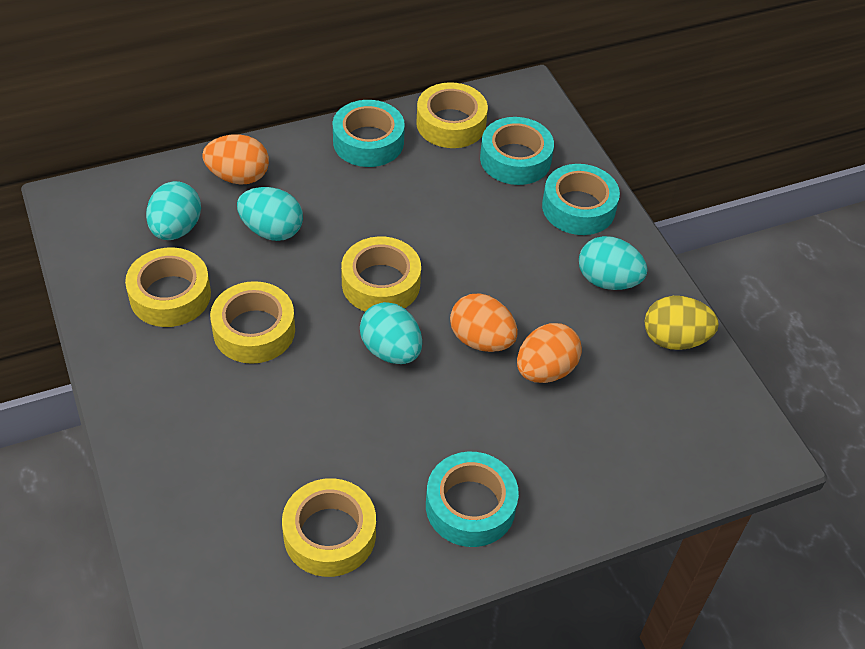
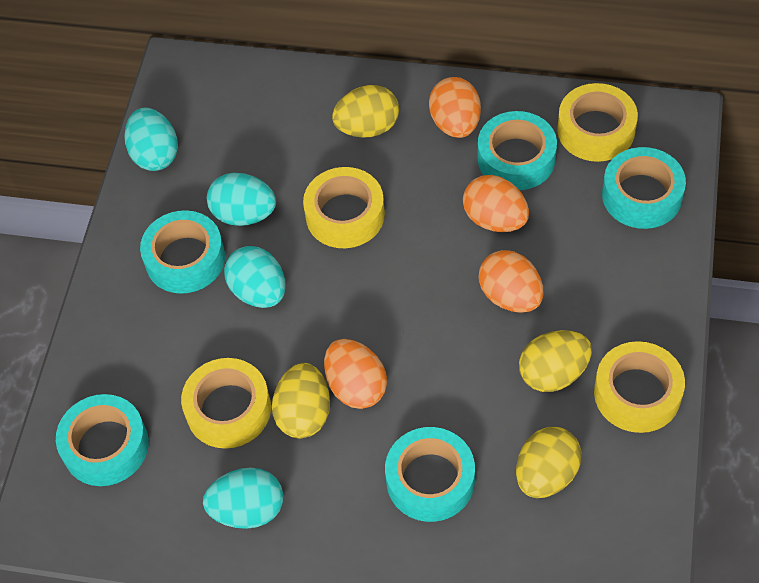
orange egg: 3 -> 4
turquoise tape: 4 -> 5
yellow egg: 1 -> 4
yellow tape: 5 -> 4

